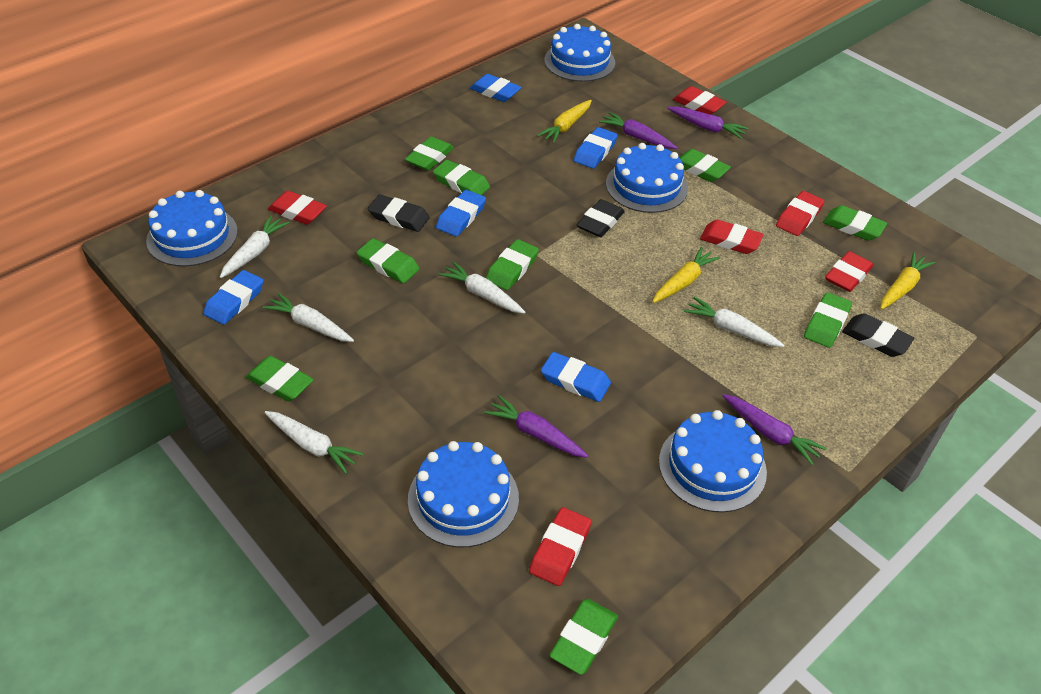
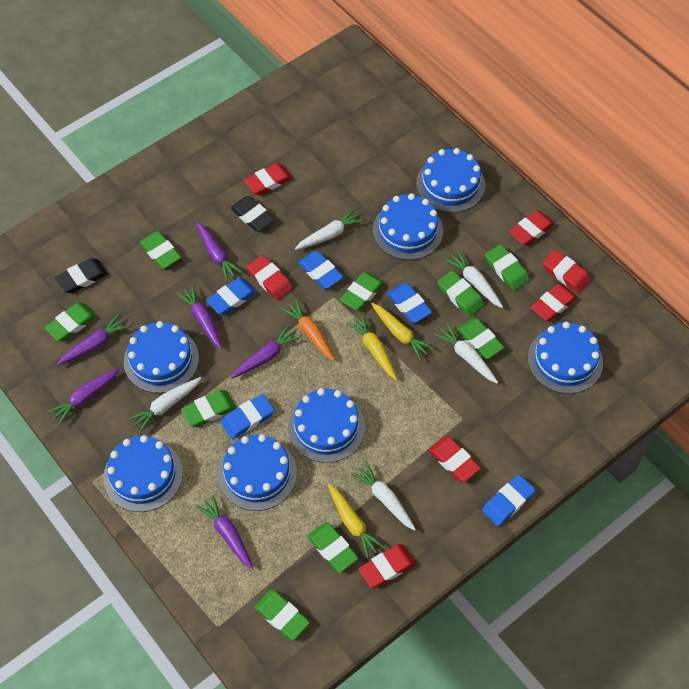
black eraser: 3 -> 2
blue cake: 5 -> 7
orange carrot: 0 -> 1
purple carrot: 4 -> 6
red eraser: 6 -> 7

